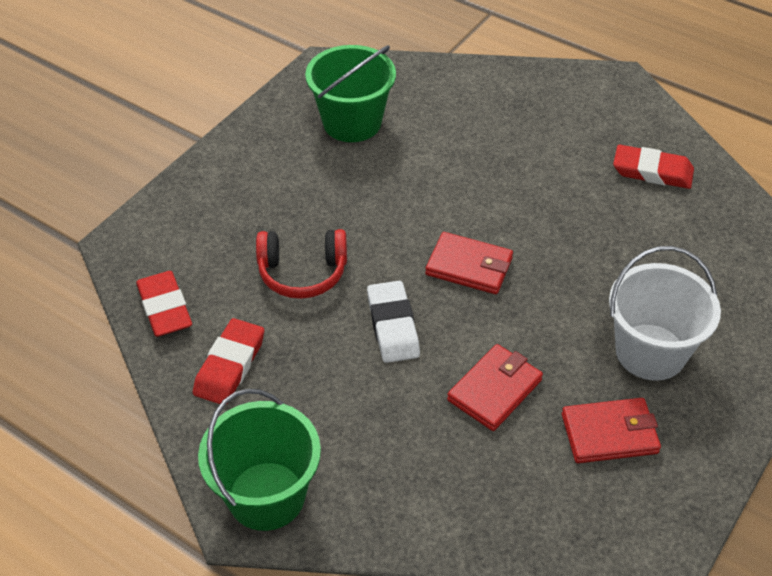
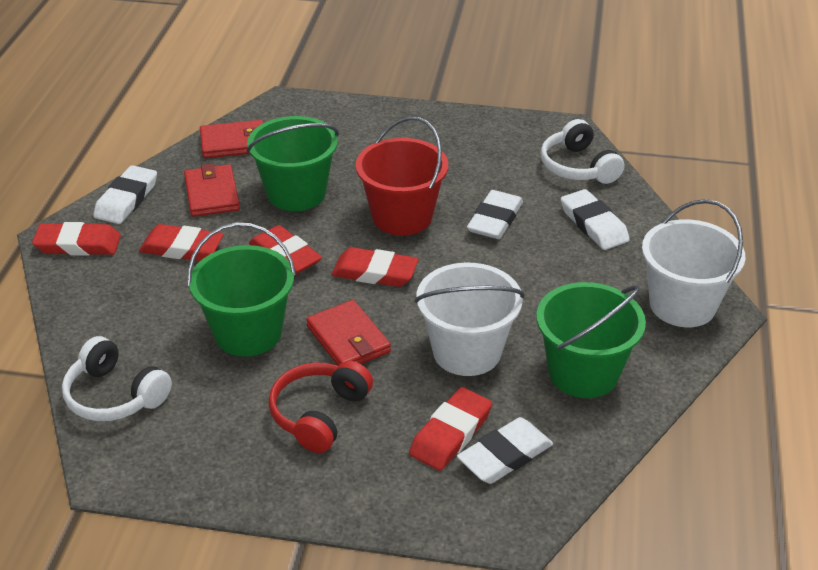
green bucket: 2 -> 3
red bucket: 0 -> 1
red eraser: 3 -> 5
white bucket: 1 -> 2
white eraser: 1 -> 4
white headphones: 0 -> 2

